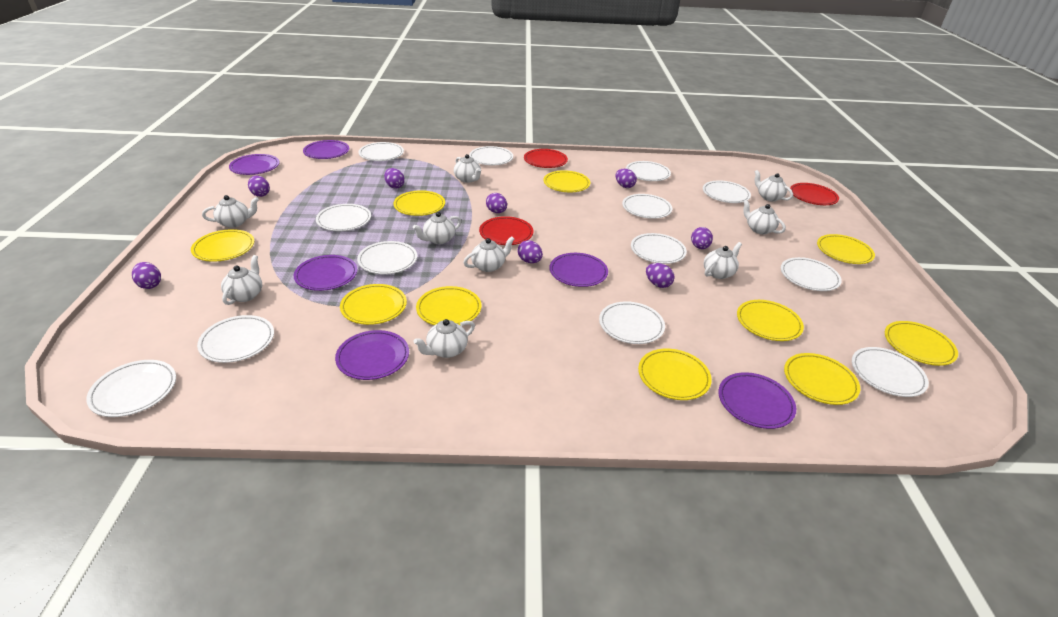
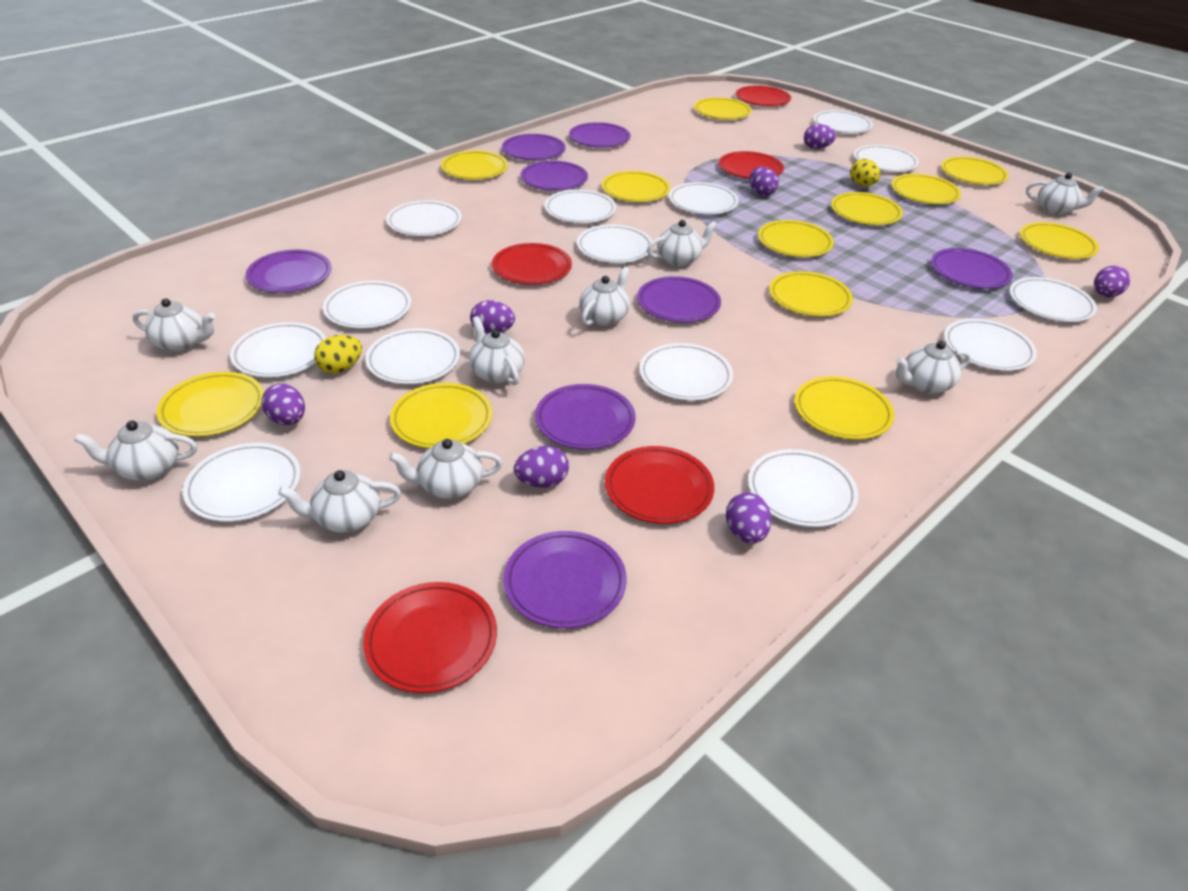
purple egg: 8 -> 7
purple plate: 6 -> 8
red plate: 3 -> 5
white plate: 13 -> 14
yellow egg: 0 -> 2
yellow plate: 10 -> 12

